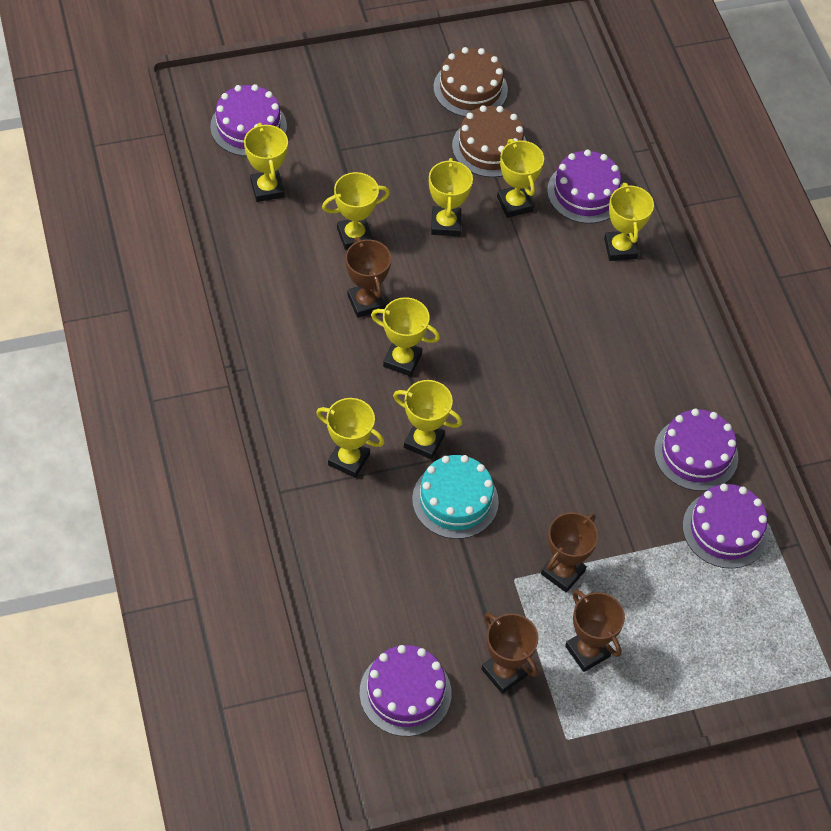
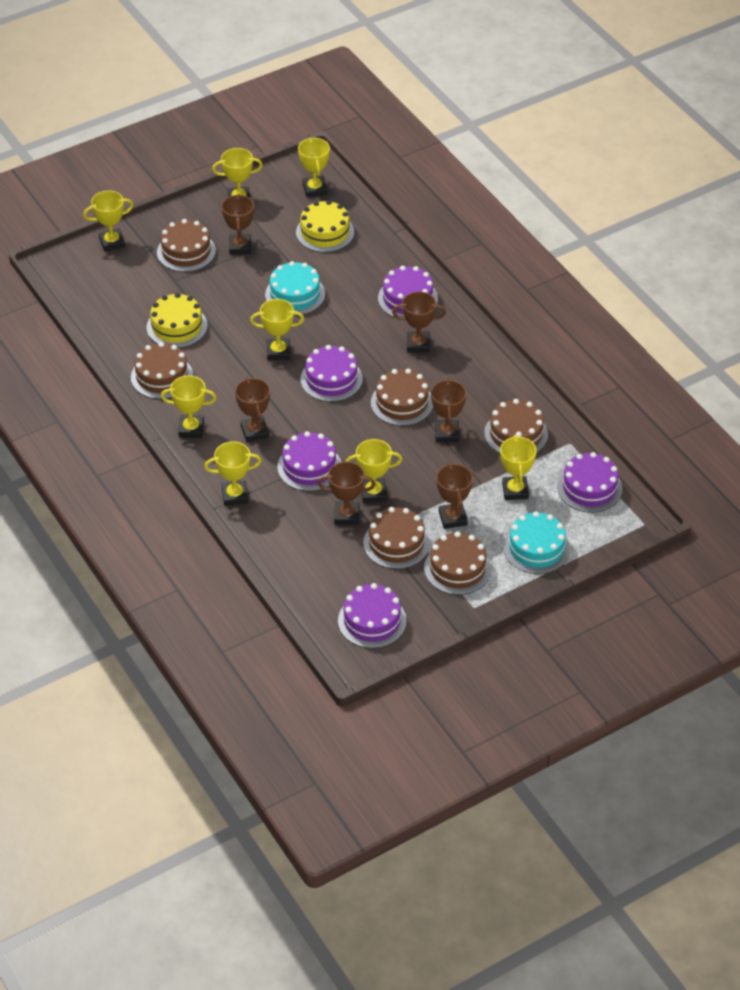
brown cake: 2 -> 6
brown trophy: 4 -> 6
turquoise cake: 1 -> 2
yellow cake: 0 -> 2

